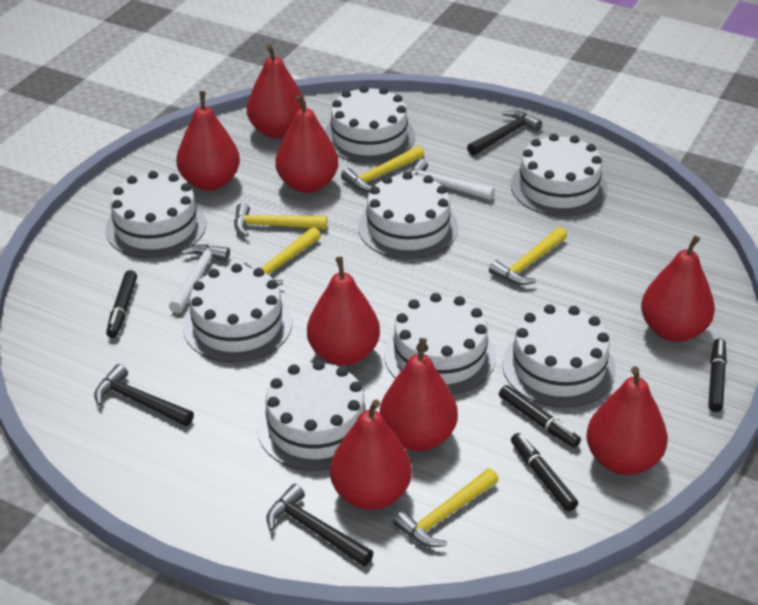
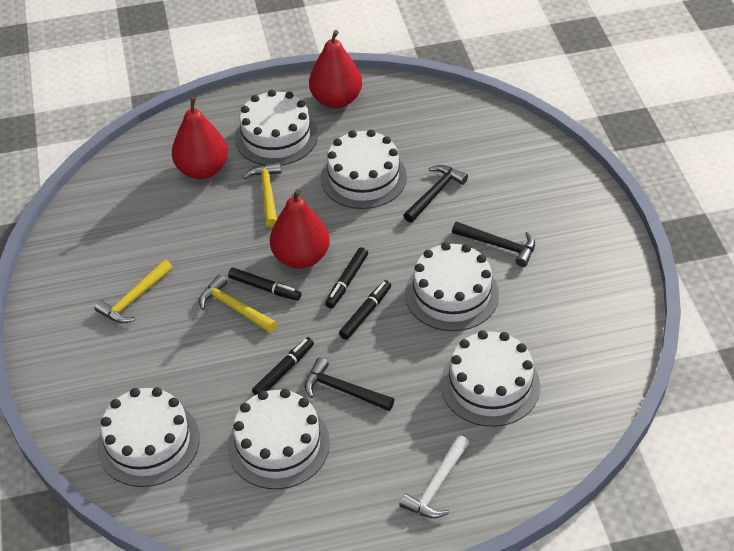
red pear: 8 -> 3
white cake: 8 -> 6
white hammer: 2 -> 1
yellow hammer: 5 -> 3

